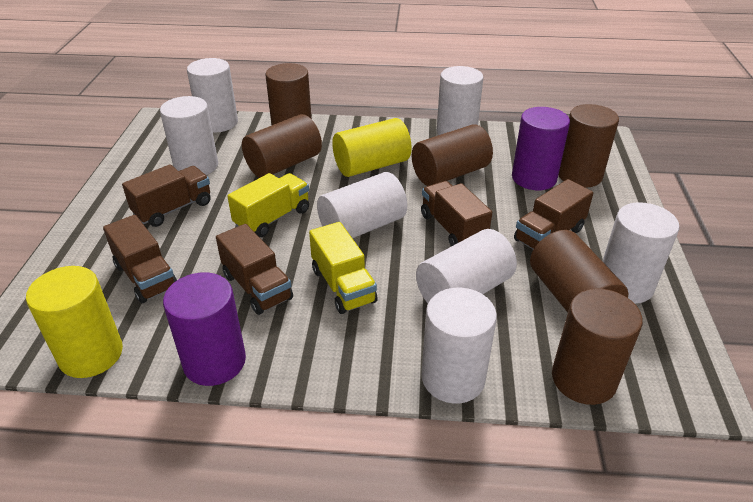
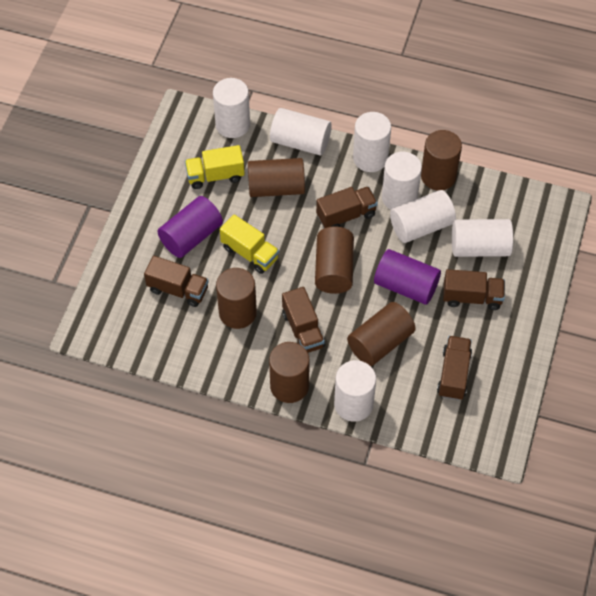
yellow cylinder: 2 -> 0

